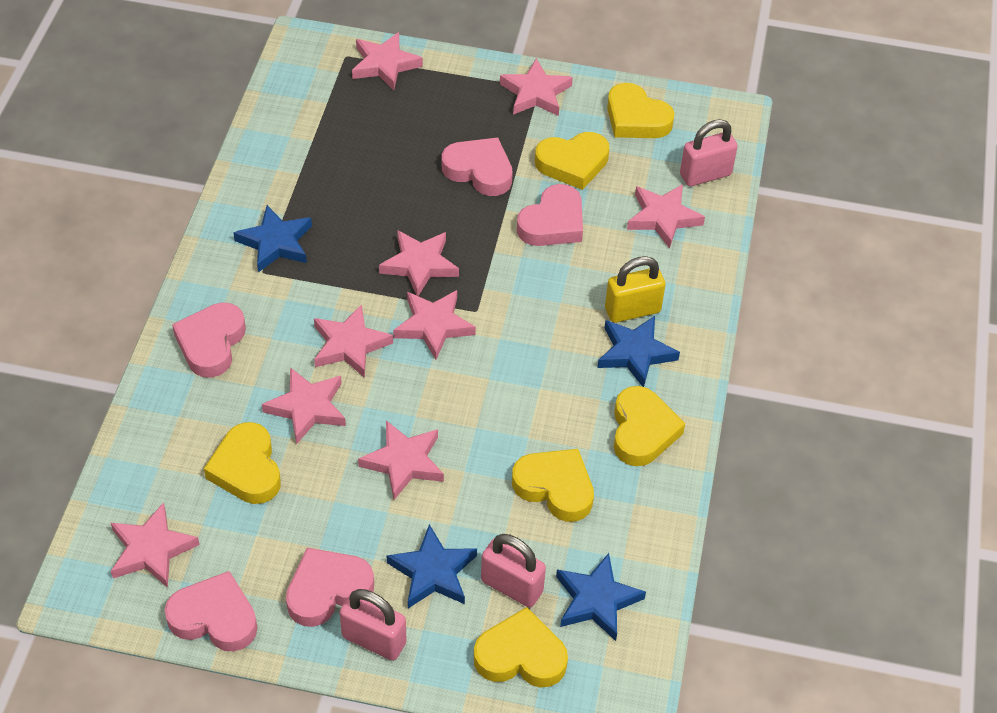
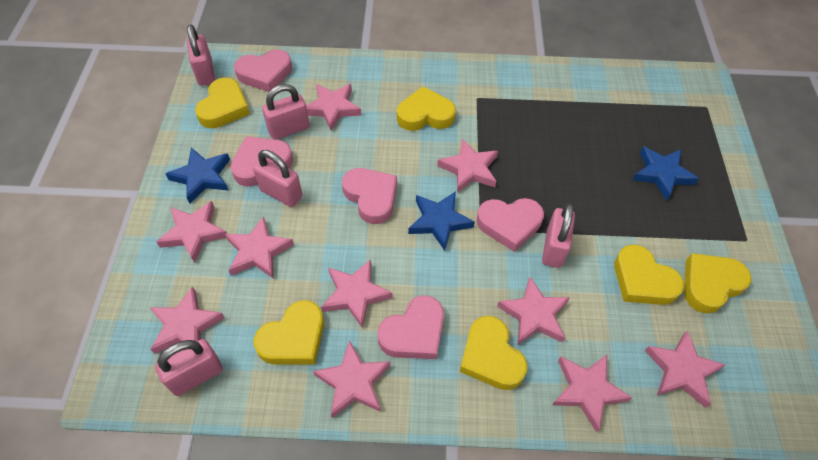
blue star: 4 -> 3
pink padlock: 3 -> 5
pink star: 9 -> 10
yellow padlock: 1 -> 0

